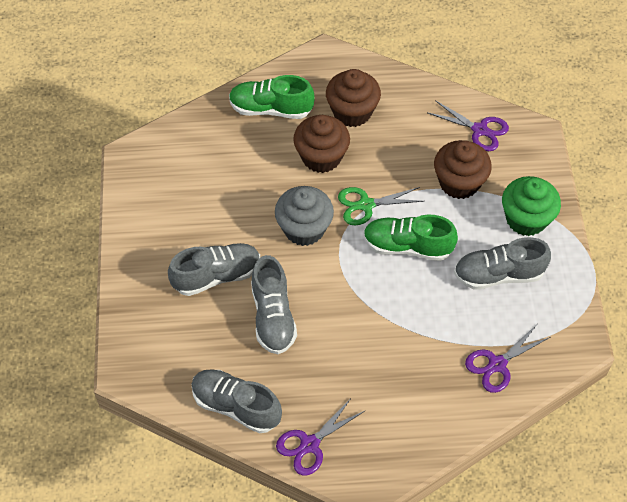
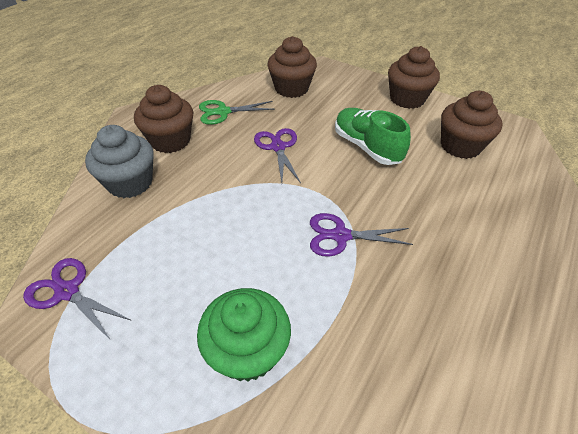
brown cupcake: 3 -> 4
green shoe: 2 -> 1
grey shoe: 4 -> 0

